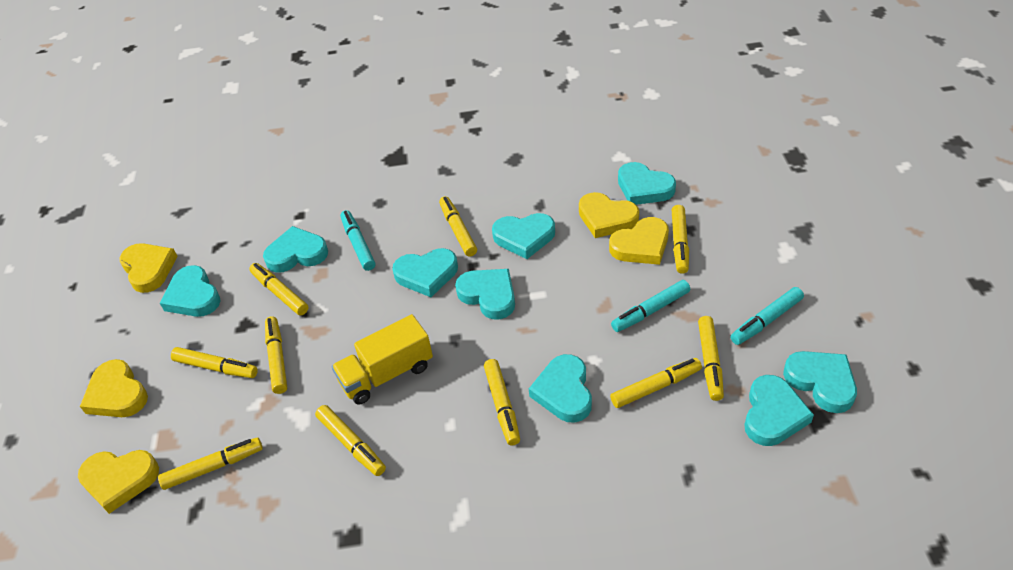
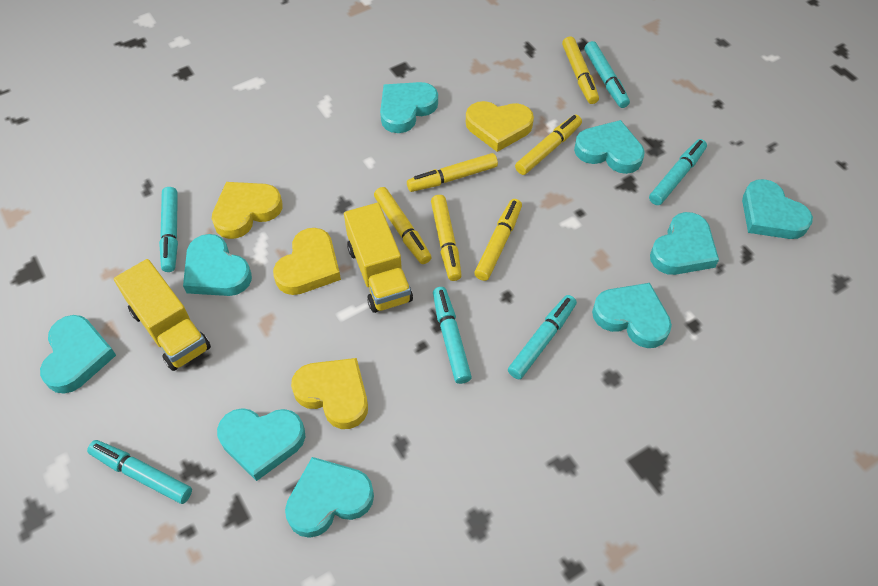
turquoise marker: 3 -> 6
yellow heart: 5 -> 4
yellow marker: 10 -> 6
yellow truck: 1 -> 2

